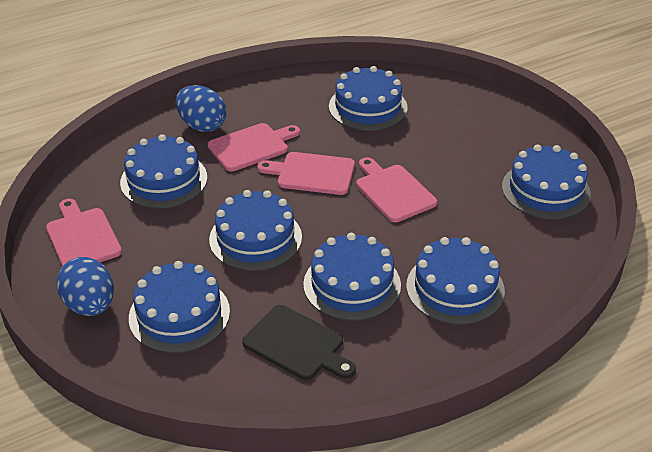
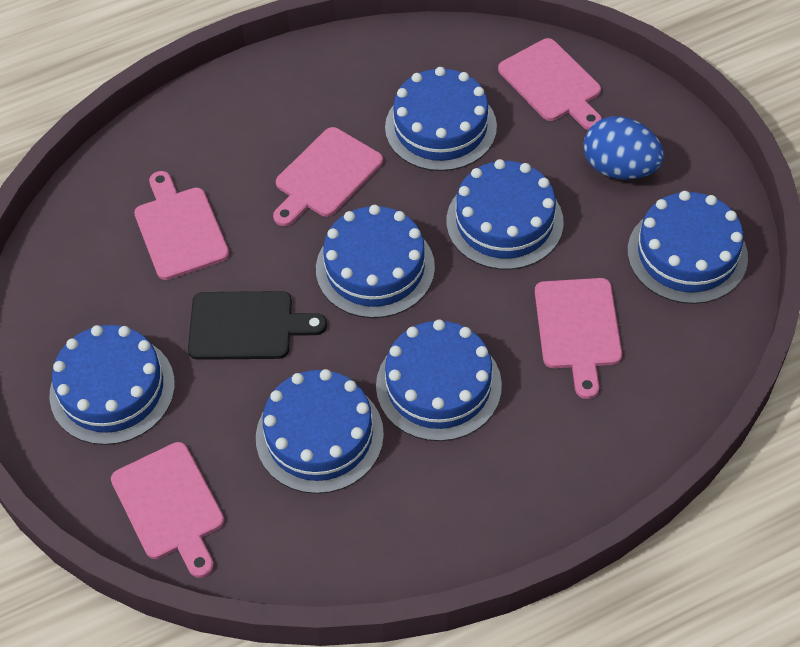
blue egg: 2 -> 1
pink cutting board: 4 -> 5

